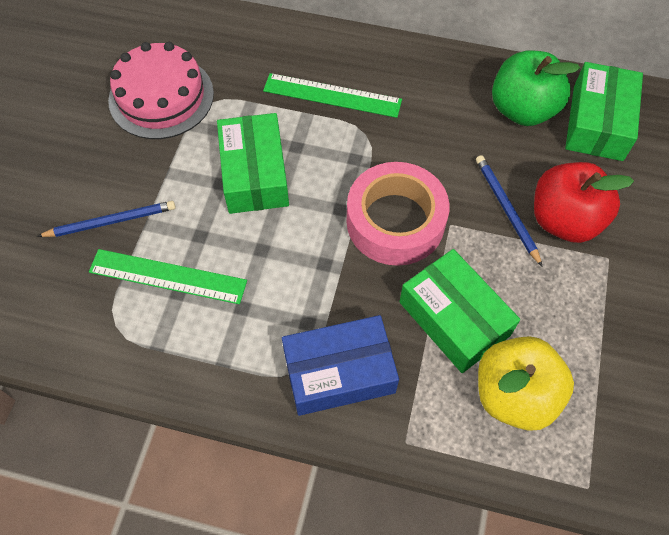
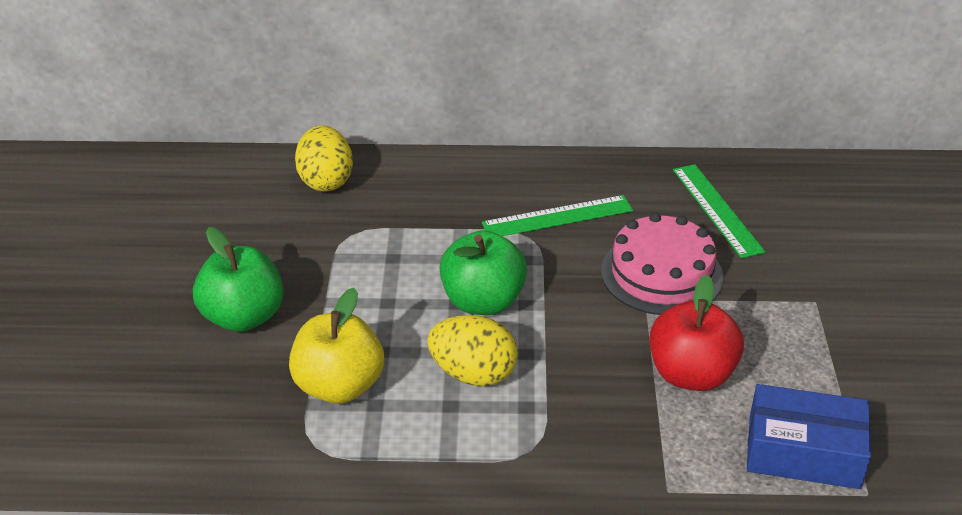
blue pencil: 2 -> 0
green apple: 1 -> 2
green box: 3 -> 0
pink tape: 1 -> 0
yellow egg: 0 -> 2

